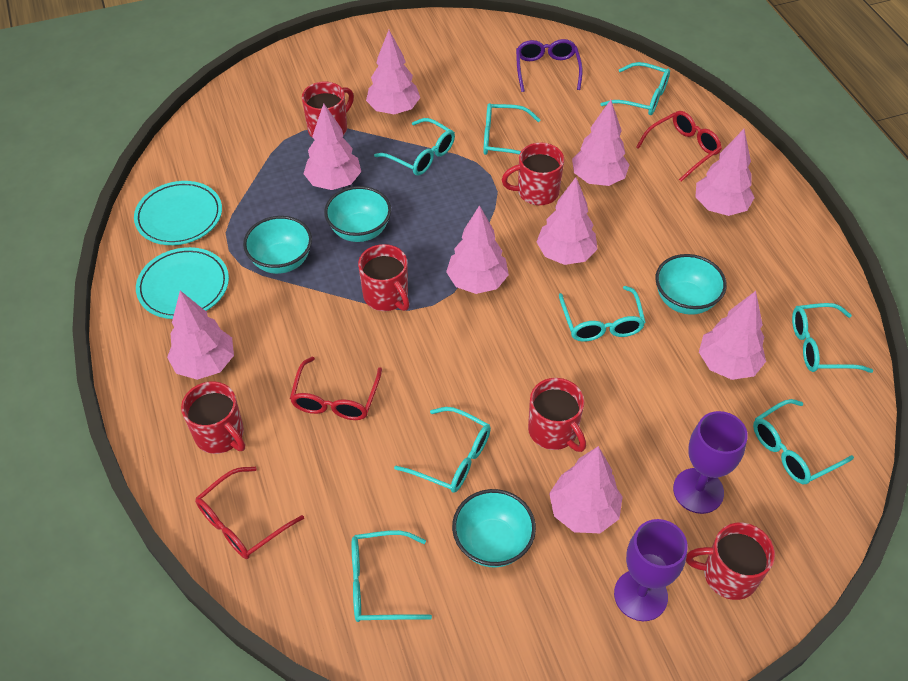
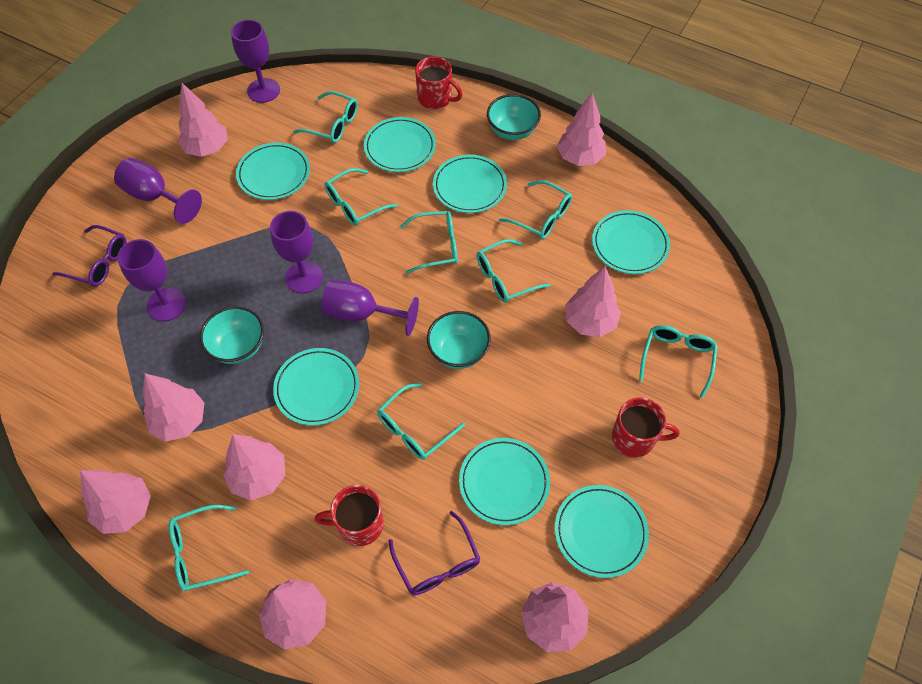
pink tree: 9 -> 8
purple glasses: 1 -> 2
purple goblet: 2 -> 5
red glasses: 3 -> 0
red mug: 6 -> 3
turquoise bowl: 4 -> 3
turquoise plate: 2 -> 7

